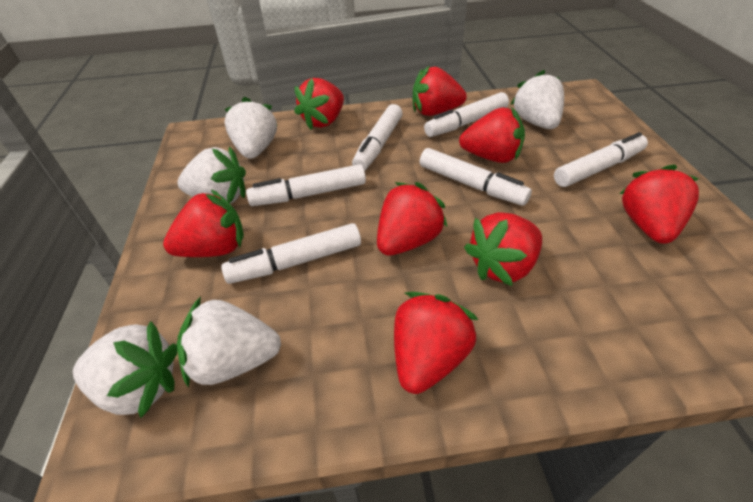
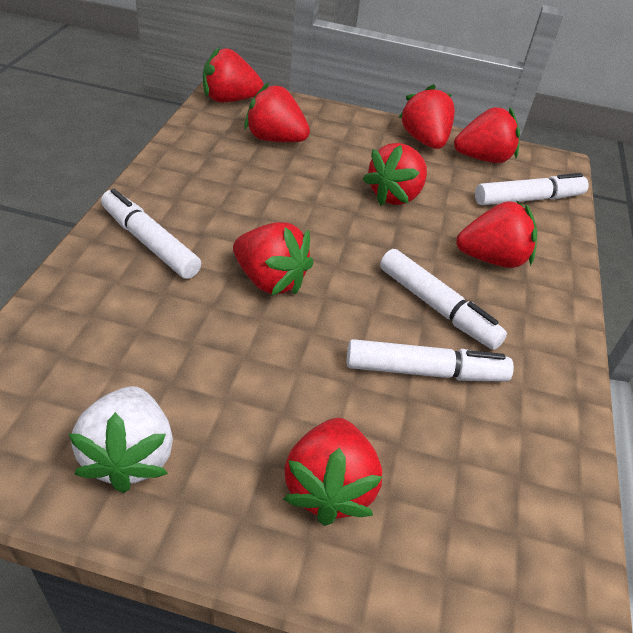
white marker: 6 -> 4
white strawberry: 5 -> 1

